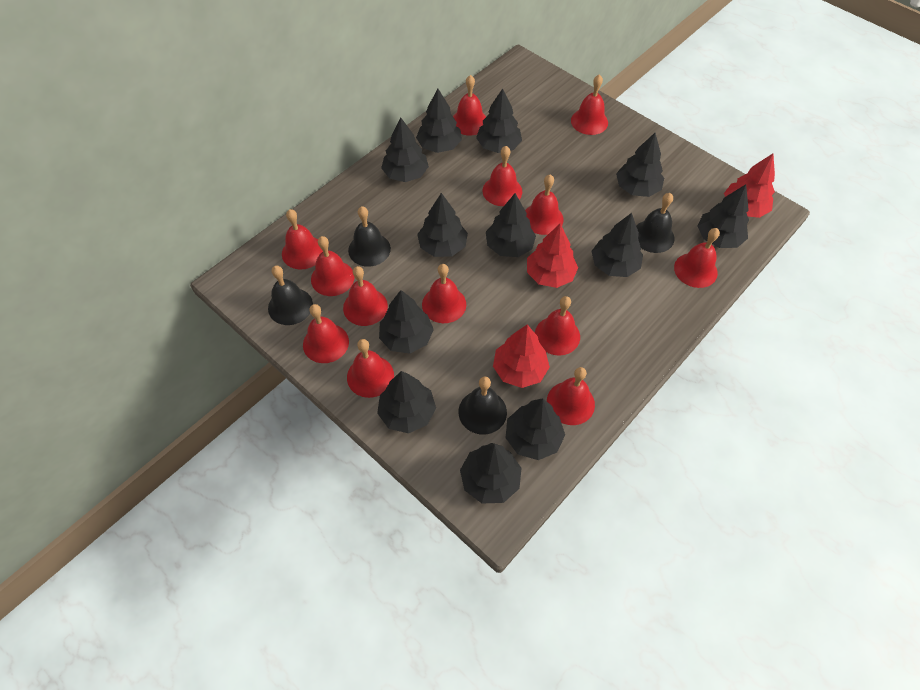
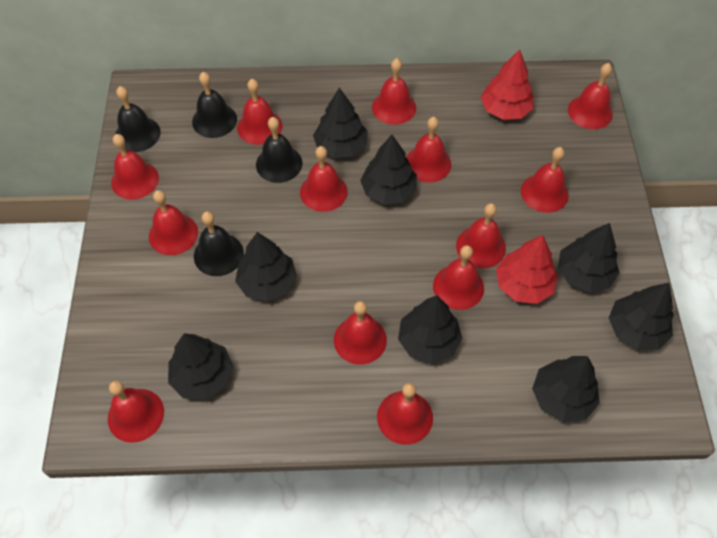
black tree: 12 -> 8
red tree: 3 -> 2

